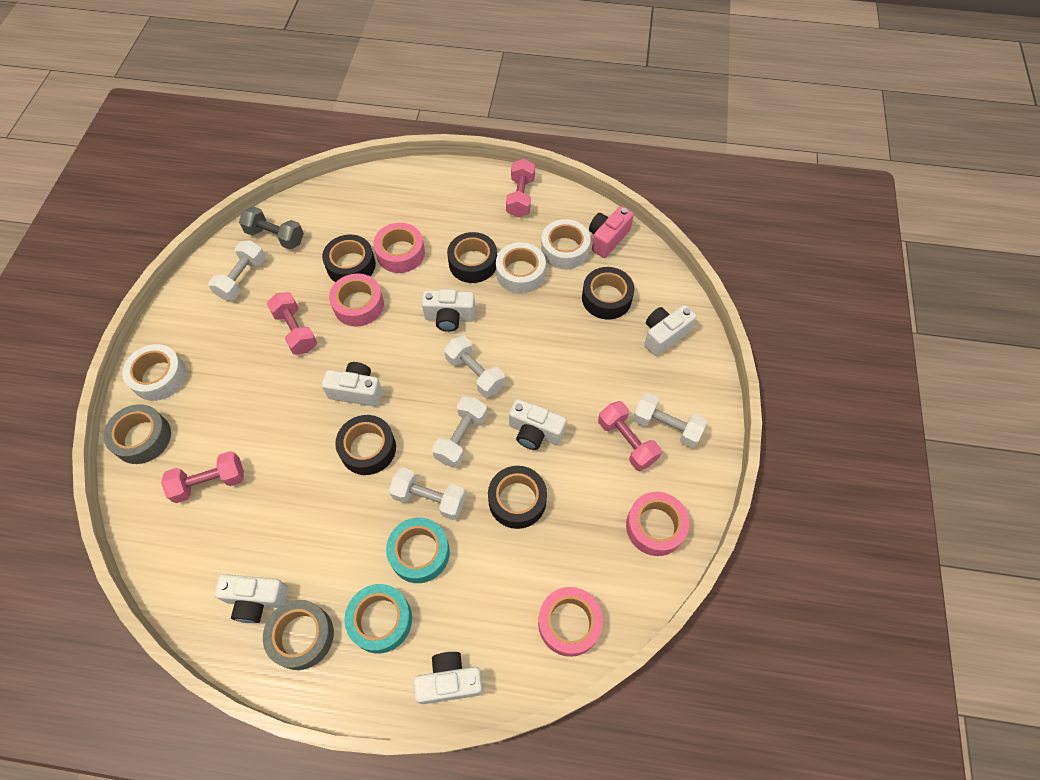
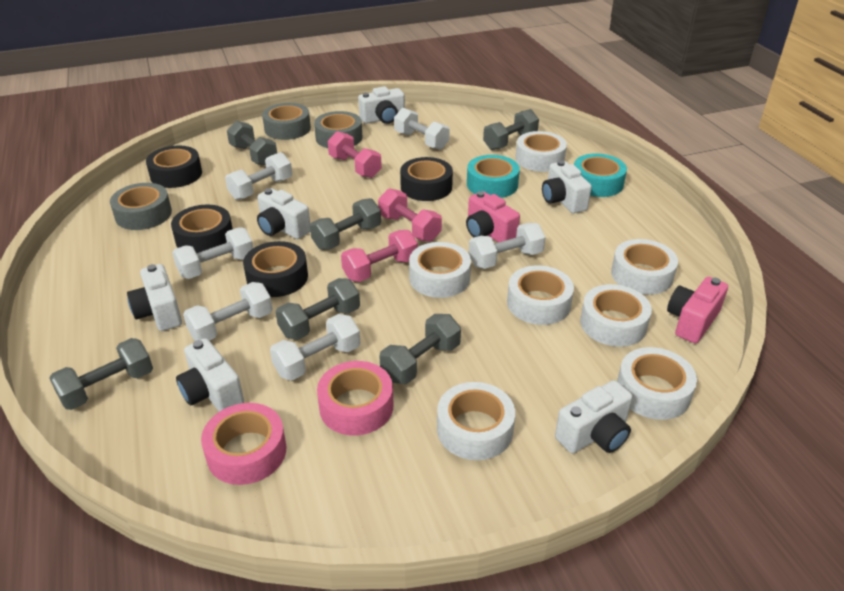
black tape: 5 -> 4
grey dumbbell: 1 -> 6
grey tape: 2 -> 3
pink camera: 1 -> 2
pink dumbbell: 4 -> 3
pink tape: 4 -> 2
white dumbbell: 5 -> 6
white tape: 3 -> 7

